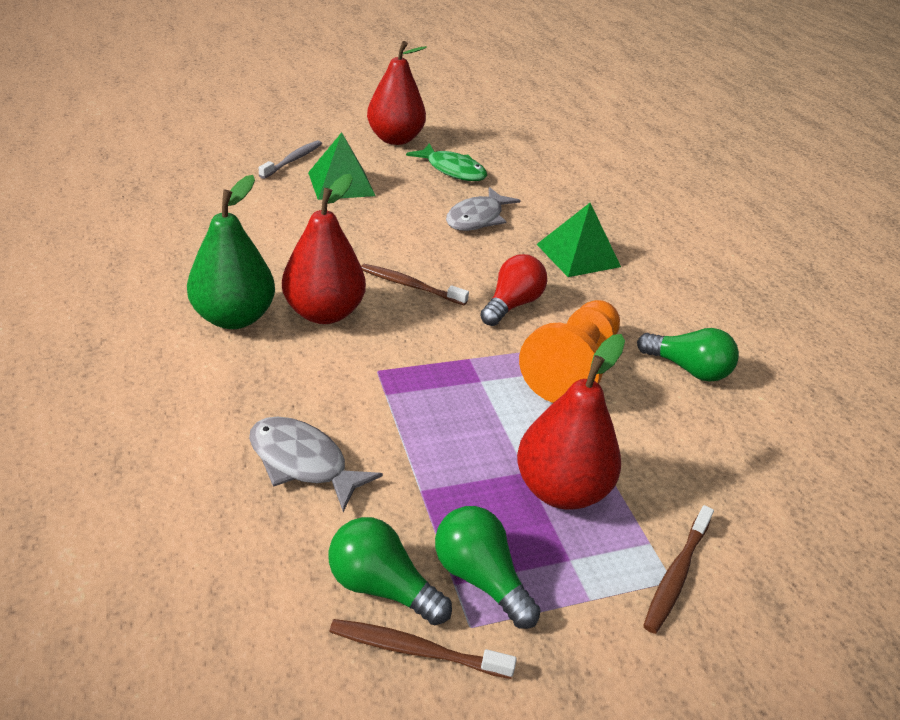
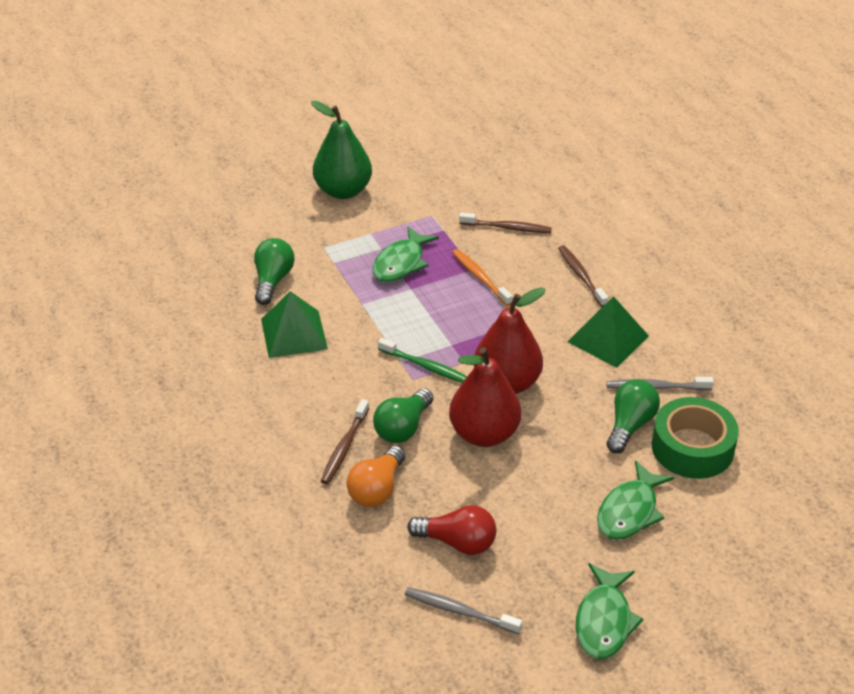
green fish: 1 -> 3
green tape: 0 -> 1
green toothbrush: 0 -> 1
grey fish: 2 -> 0
grey toothbrush: 1 -> 2
orange light bulb: 0 -> 1
orange pawn: 1 -> 0
orange toothbrush: 0 -> 1
red pear: 3 -> 2

